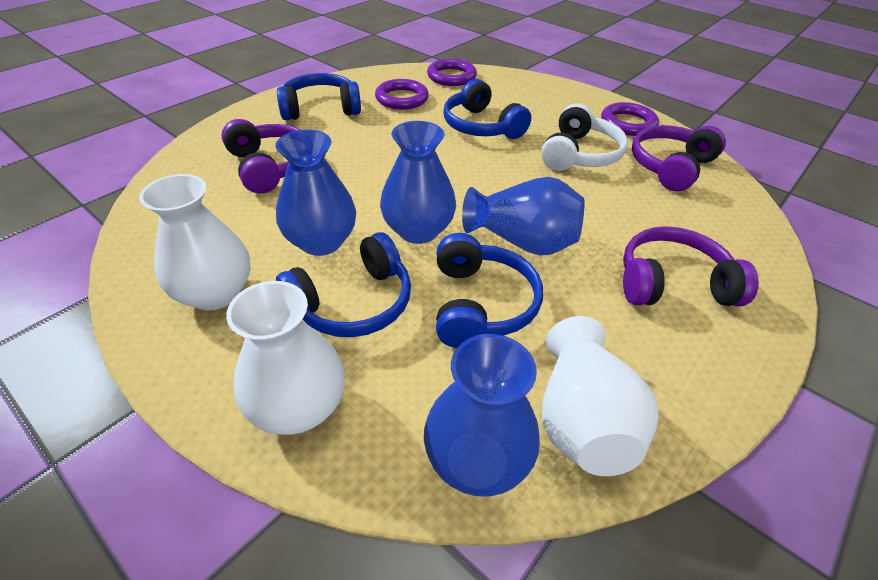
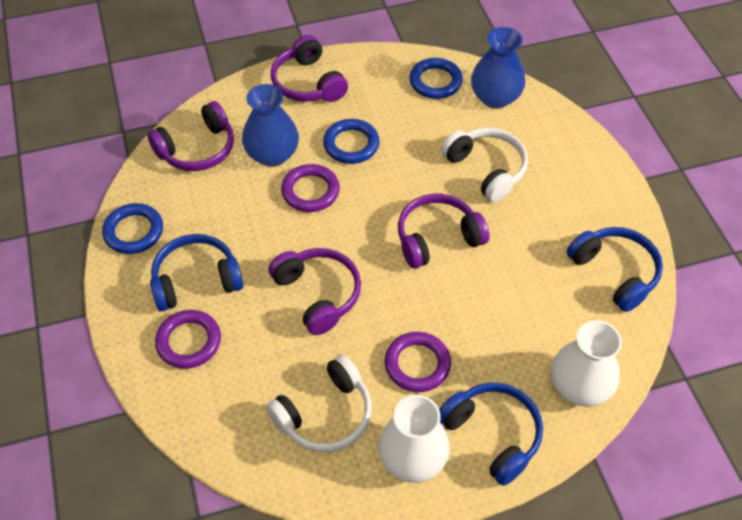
blue headphones: 4 -> 3
blue ring: 0 -> 3
blue vase: 4 -> 2
purple headphones: 3 -> 4
white headphones: 1 -> 2
white vase: 3 -> 2

